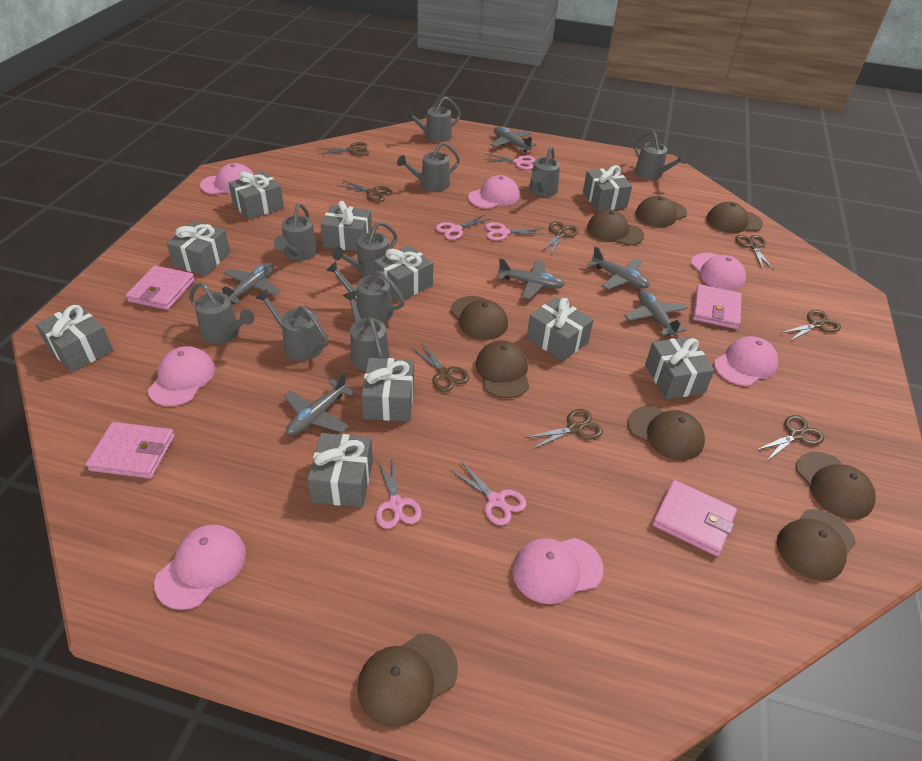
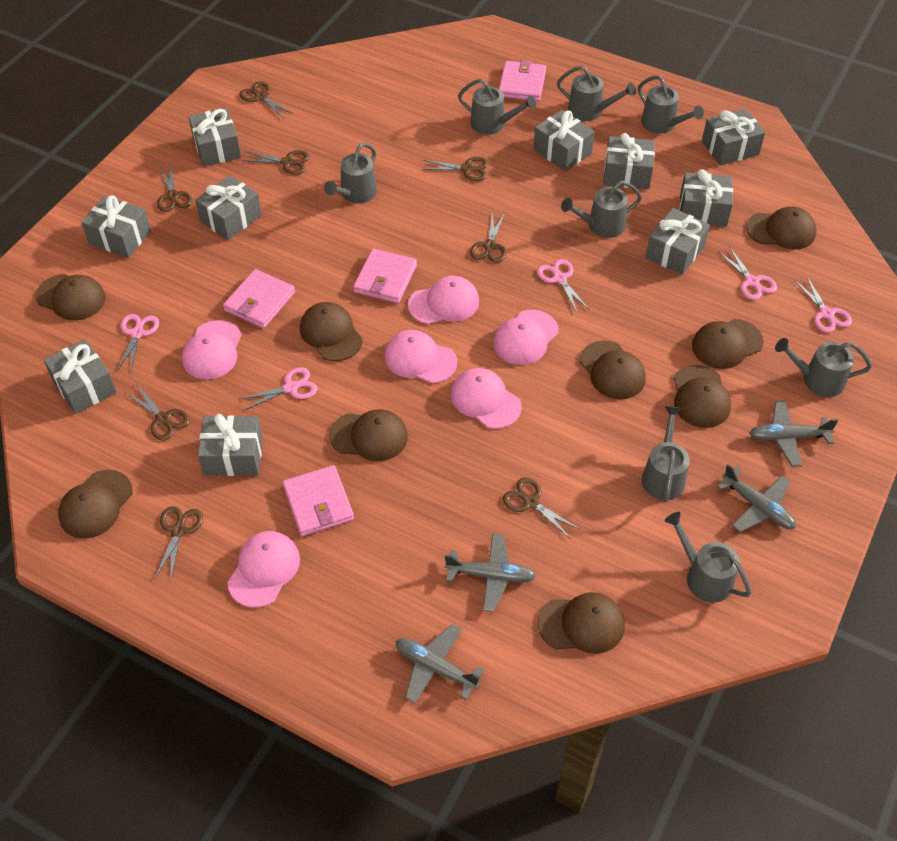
grey plane: 6 -> 4
grey watering can: 10 -> 8
pink cap: 7 -> 6

